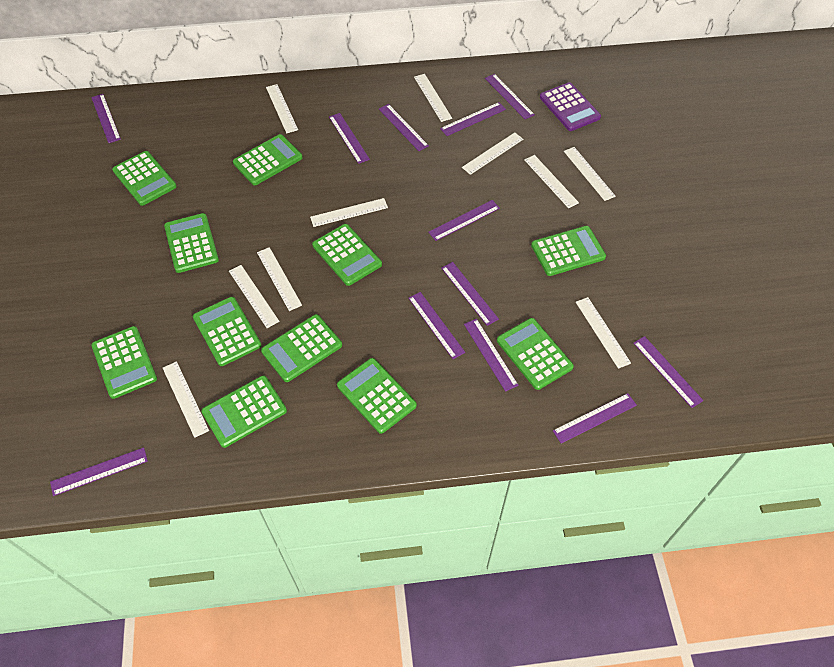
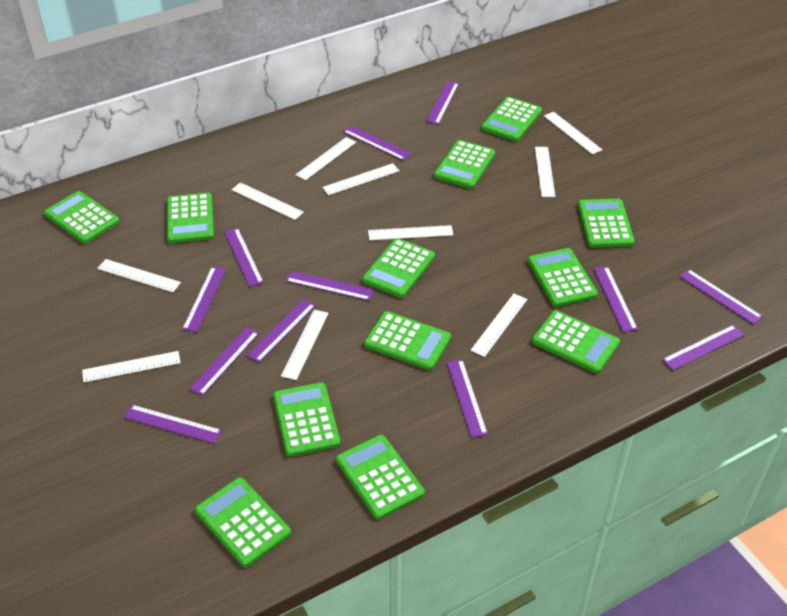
green calculator: 11 -> 12
purple calculator: 1 -> 0

